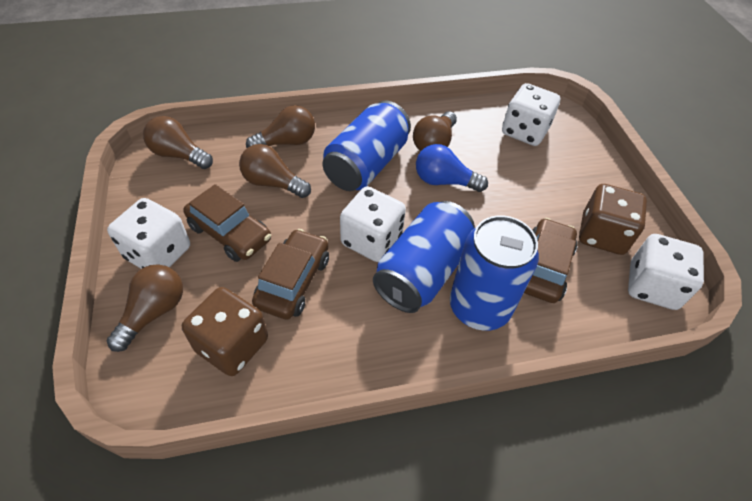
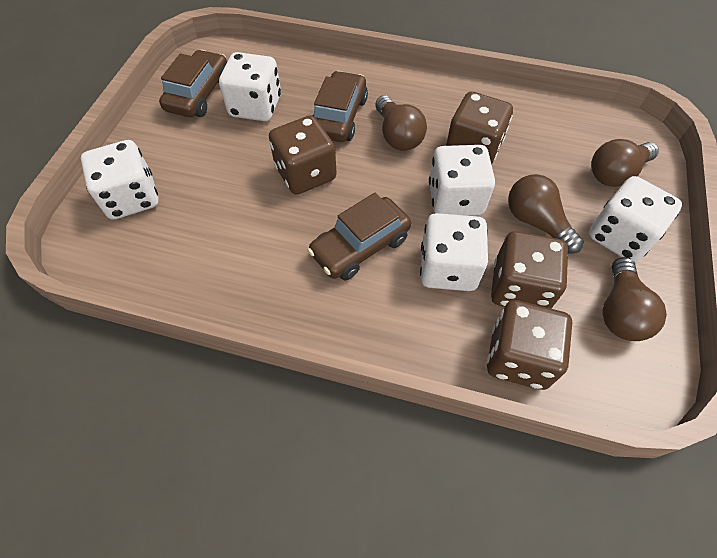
blue can: 3 -> 0
blue light bulb: 1 -> 0
brown dice: 2 -> 4
brown light bulb: 5 -> 4
white dice: 4 -> 5

